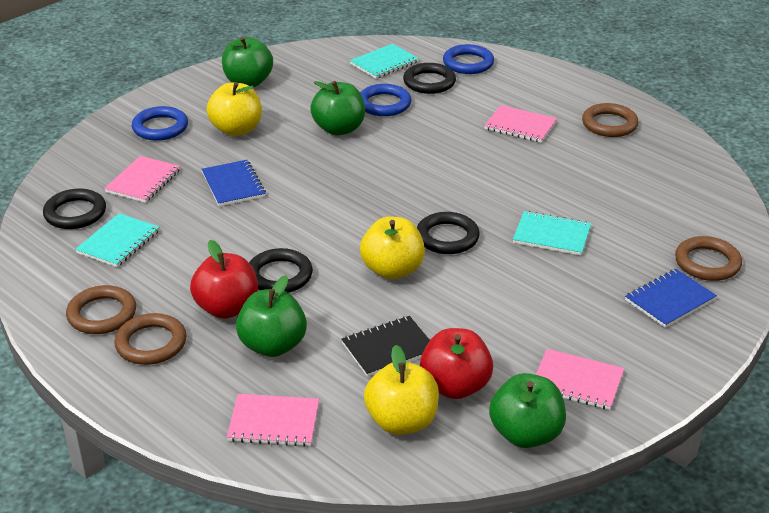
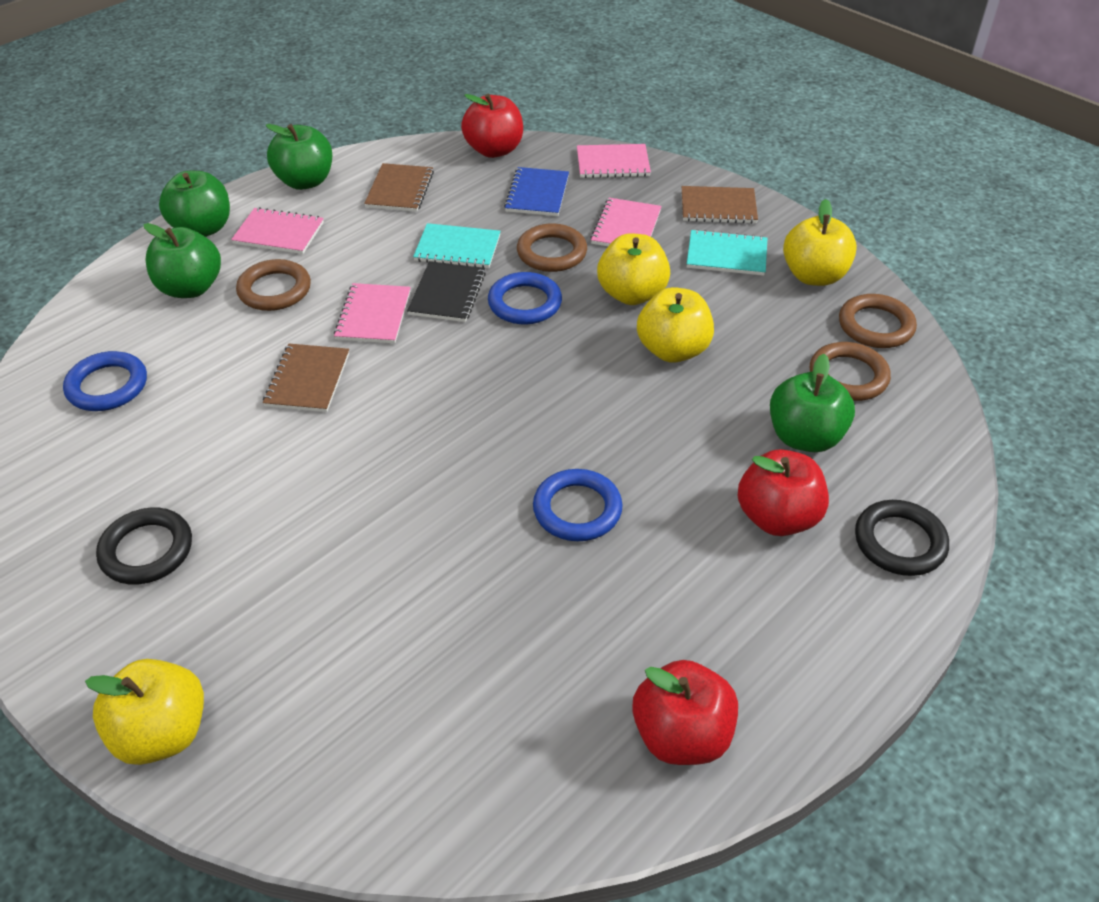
black ring: 4 -> 2
blue notebook: 2 -> 1
brown notebook: 0 -> 3
red apple: 2 -> 3
turquoise notebook: 3 -> 2
yellow apple: 3 -> 4

